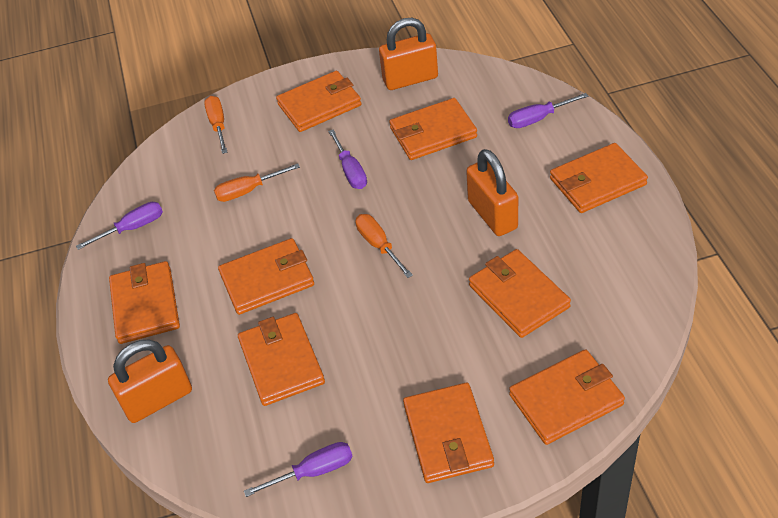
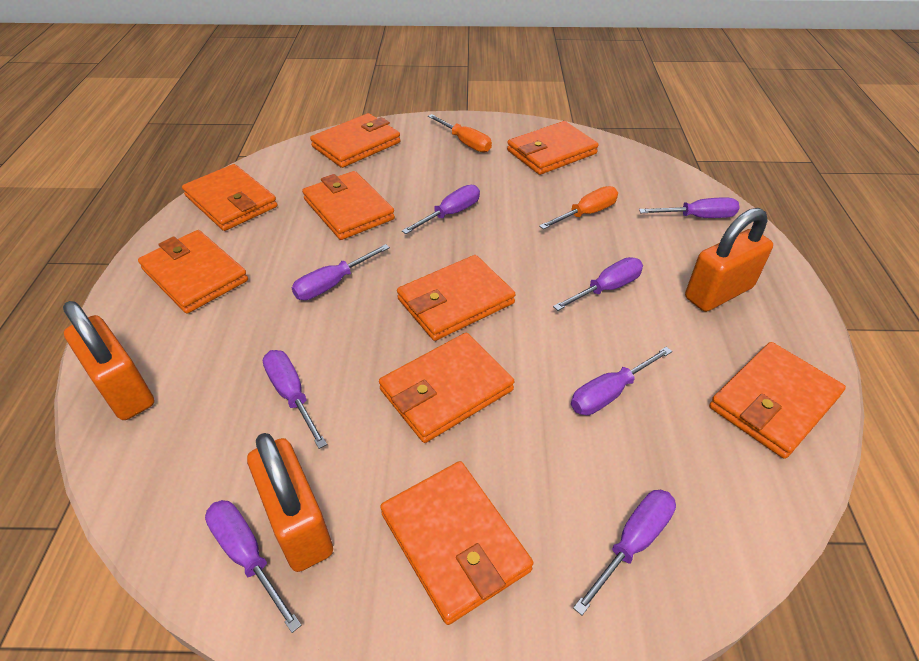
orange screwdriver: 3 -> 2
purple screwdriver: 4 -> 8

